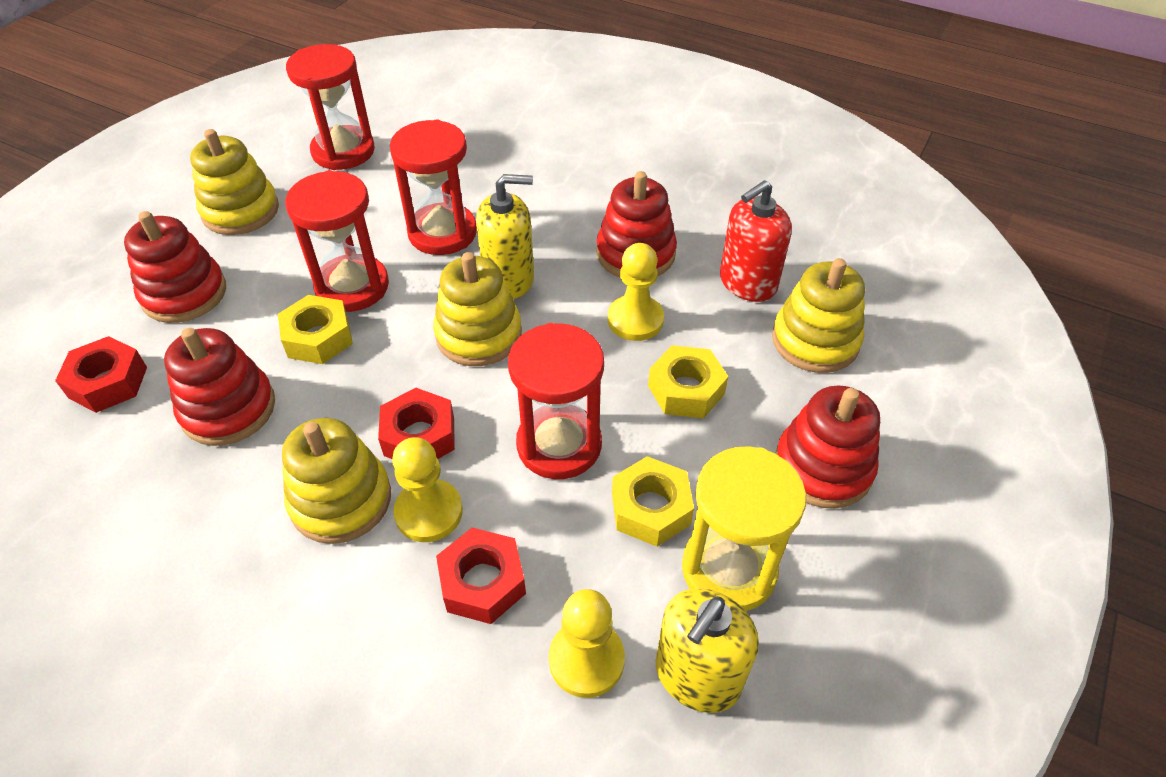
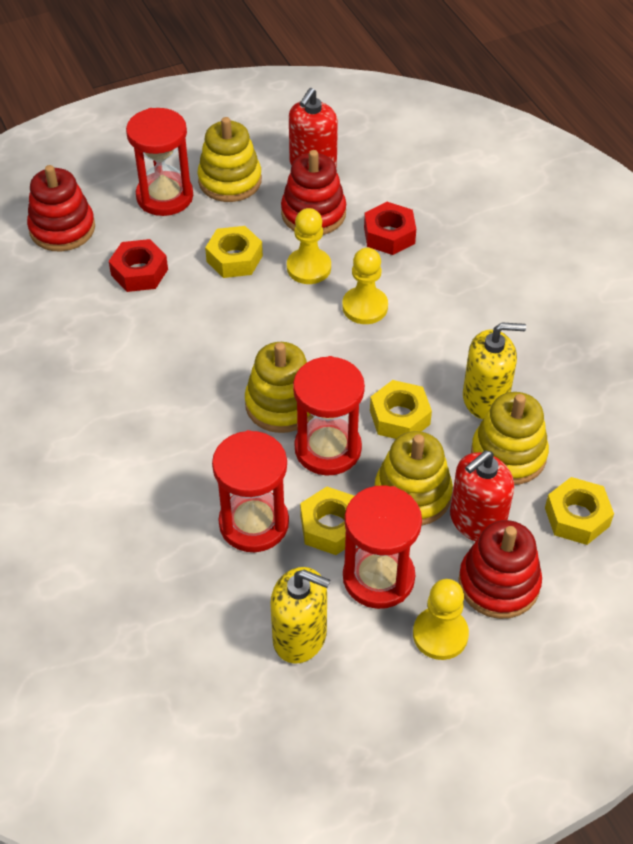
red nut: 3 -> 2
red soap dispenser: 1 -> 2
red stacking toy: 4 -> 3
yellow hourglass: 1 -> 0
yellow nut: 3 -> 4

